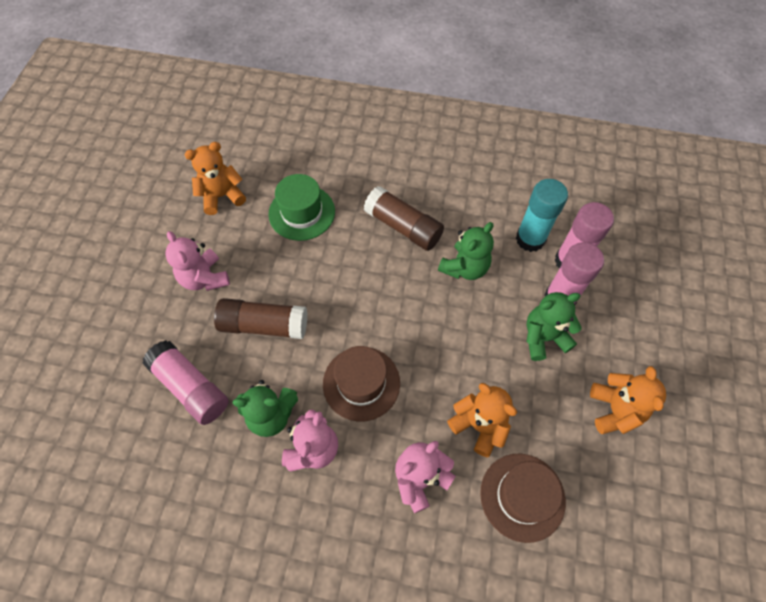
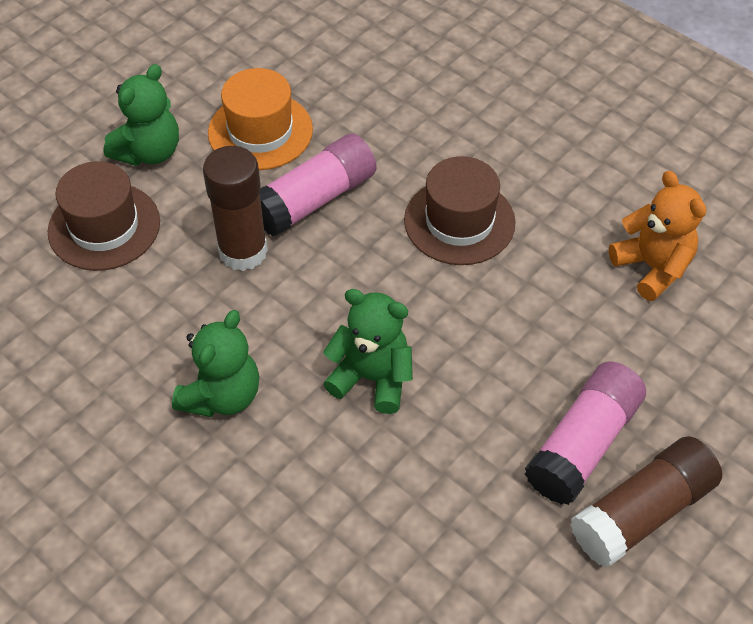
green hat: 1 -> 0
orange hat: 0 -> 1
orange teddy bear: 3 -> 1
pink glue stick: 3 -> 2
pink teddy bear: 3 -> 0
turquoise glue stick: 1 -> 0

